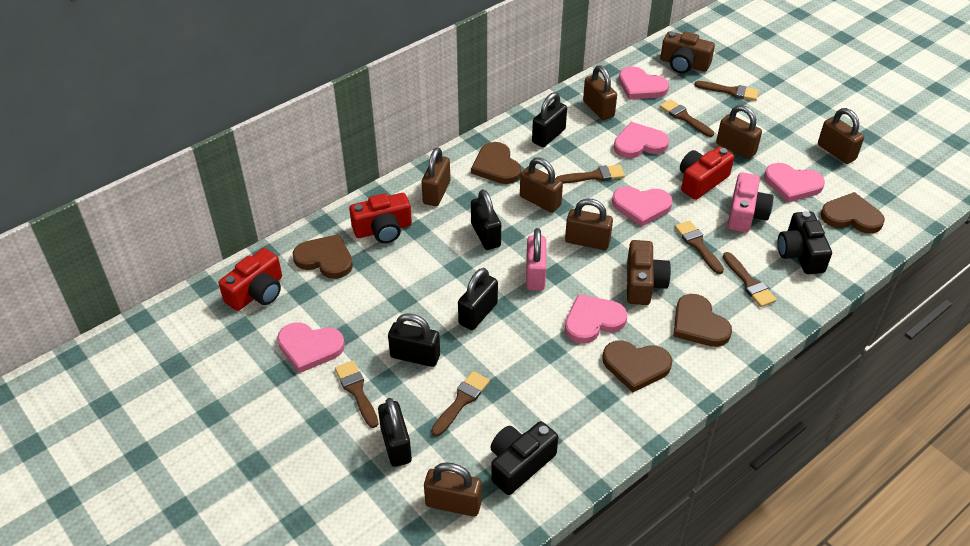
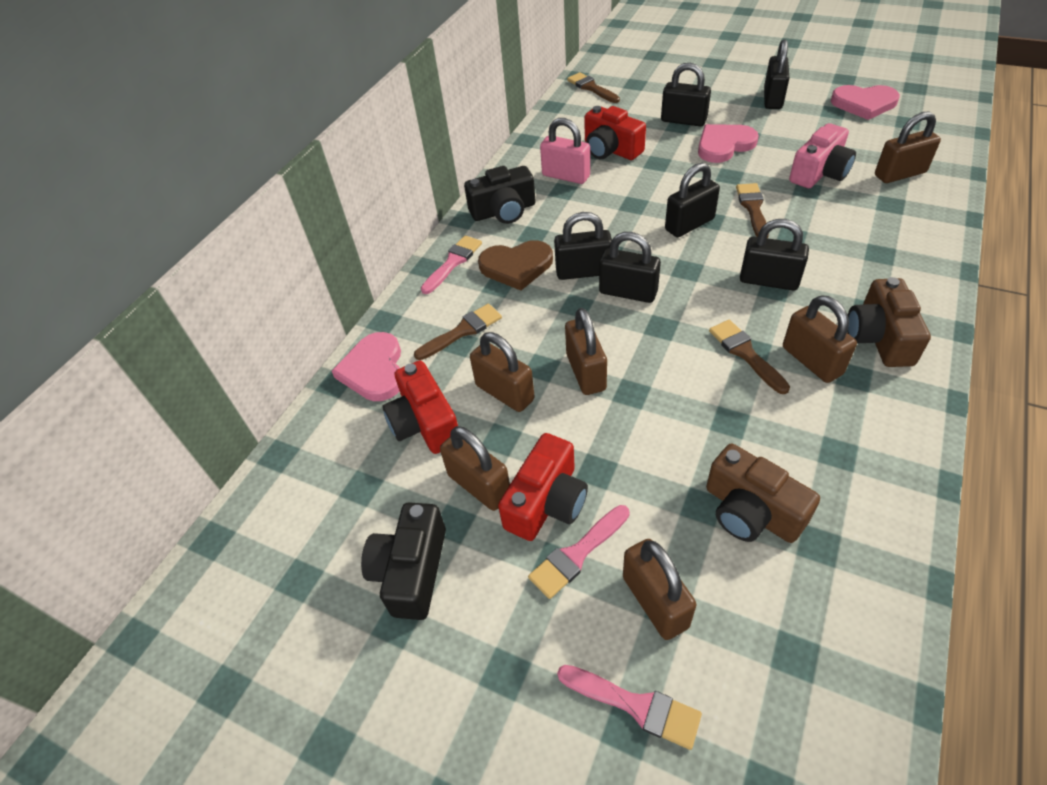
black padlock: 5 -> 6
brown brush: 7 -> 4
brown heart: 5 -> 1
brown padlock: 7 -> 6
pink brush: 0 -> 3
pink heart: 6 -> 3

